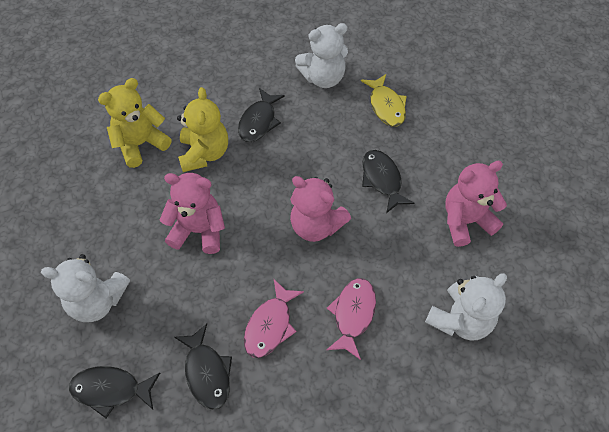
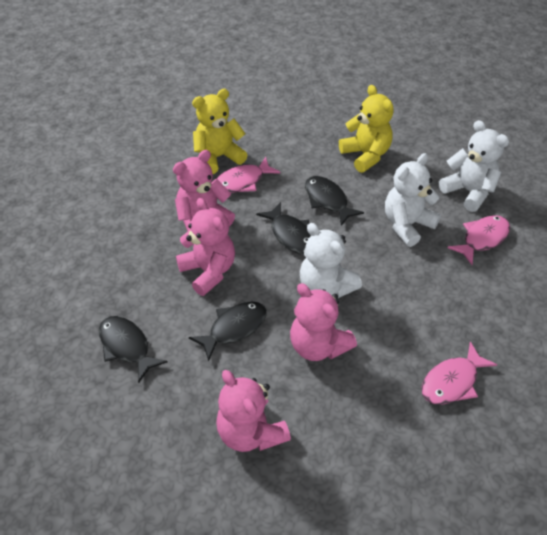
pink fish: 2 -> 3
pink teddy bear: 3 -> 4
yellow fish: 1 -> 0

